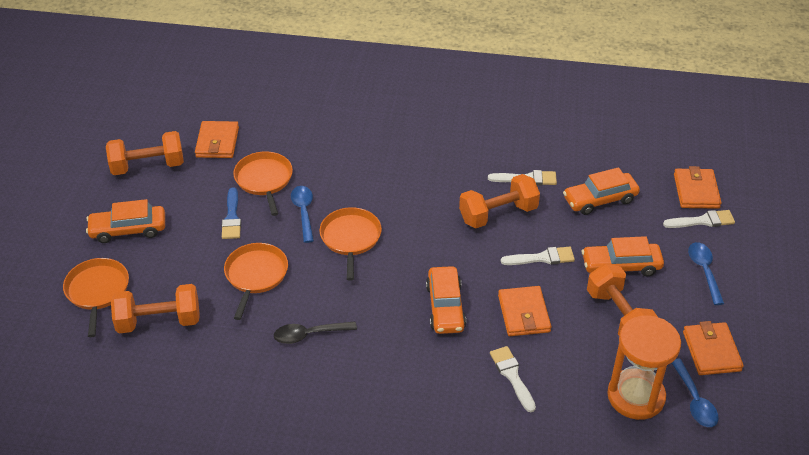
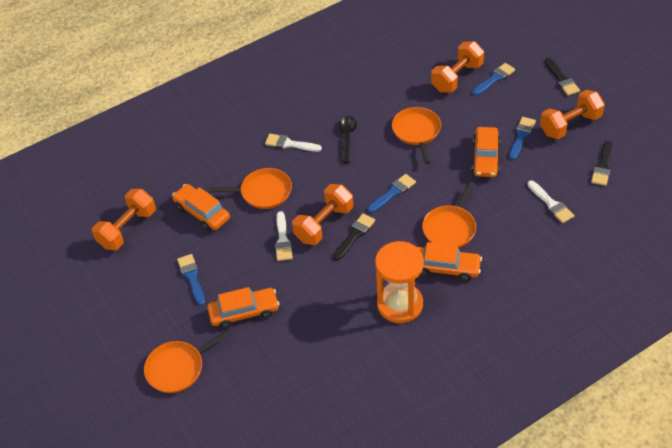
black brush: 0 -> 3
blue brush: 1 -> 4
blue spoon: 3 -> 0
orange wallet: 4 -> 0
white brush: 4 -> 3

